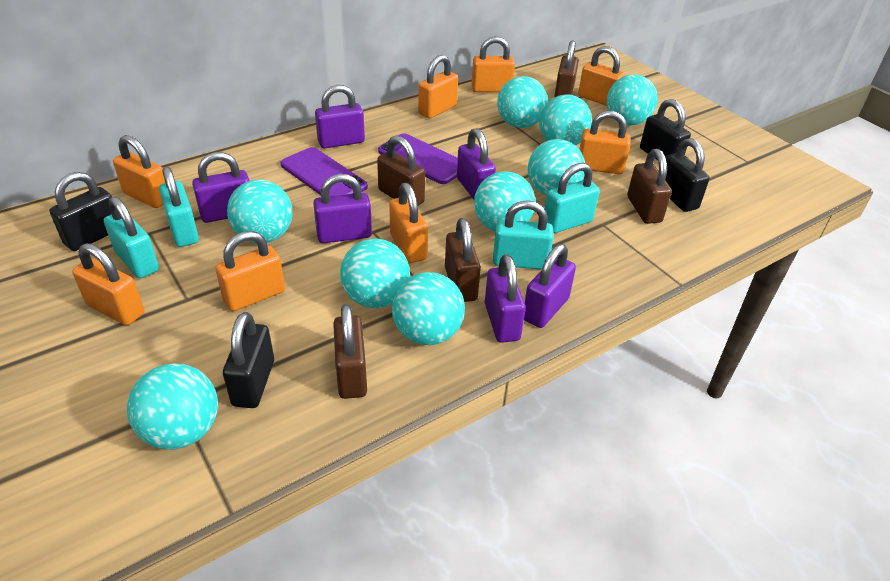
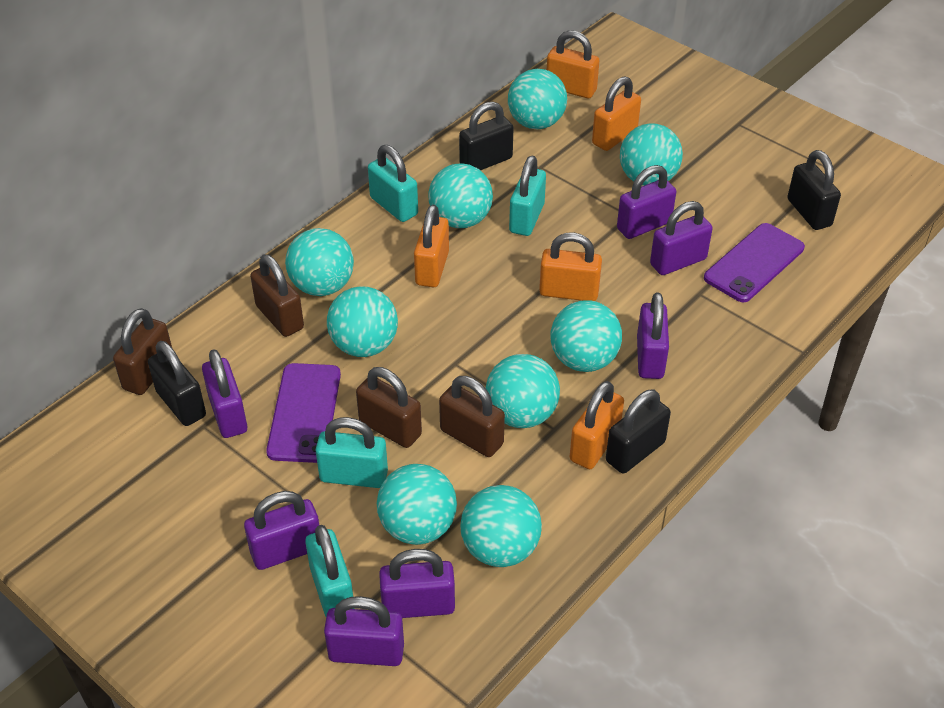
brown padlock: 5 -> 4
orange padlock: 8 -> 5
purple padlock: 6 -> 7

